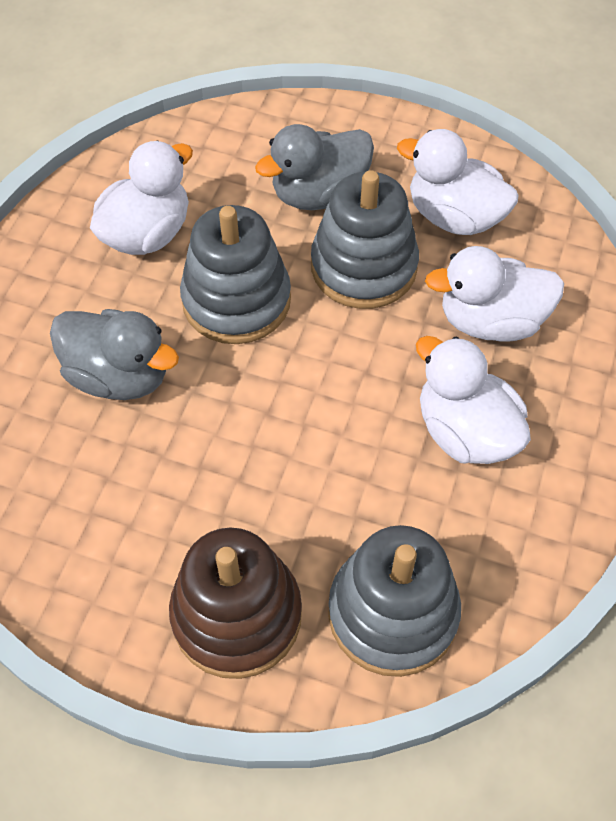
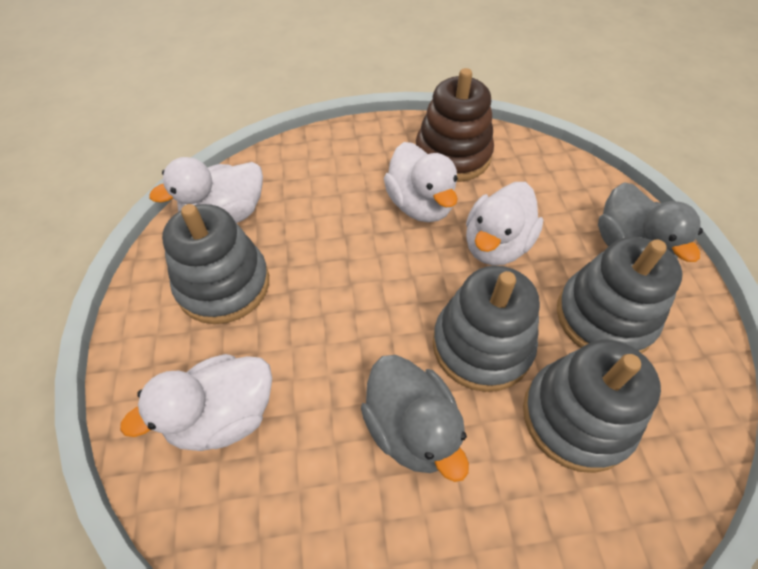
grey stacking toy: 3 -> 4

